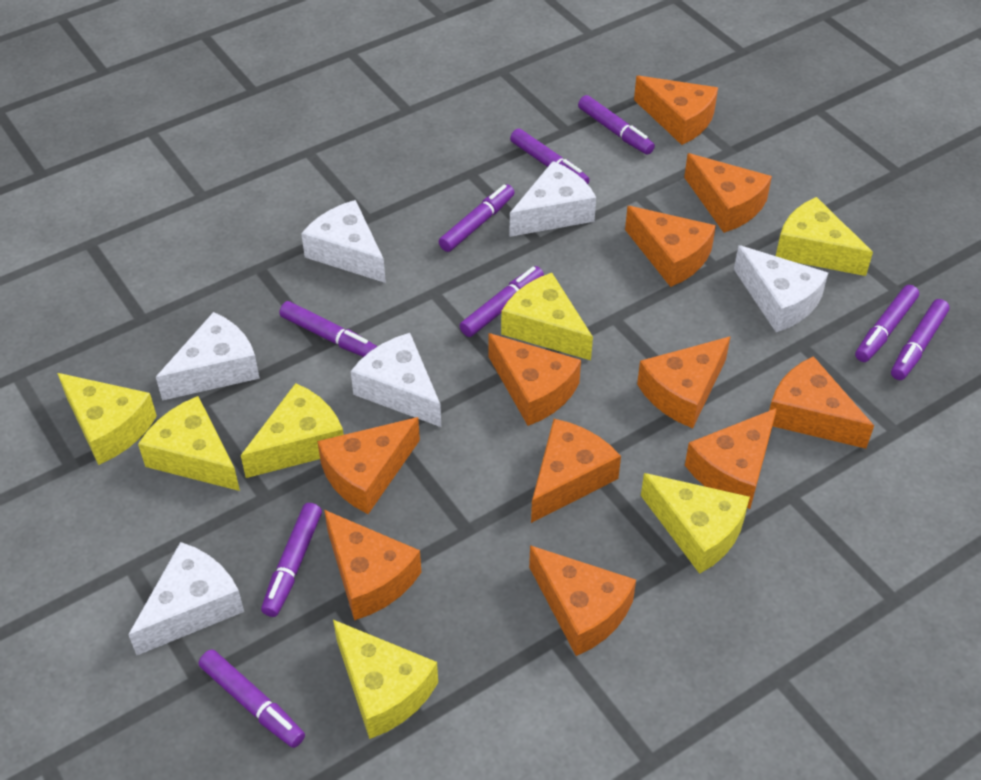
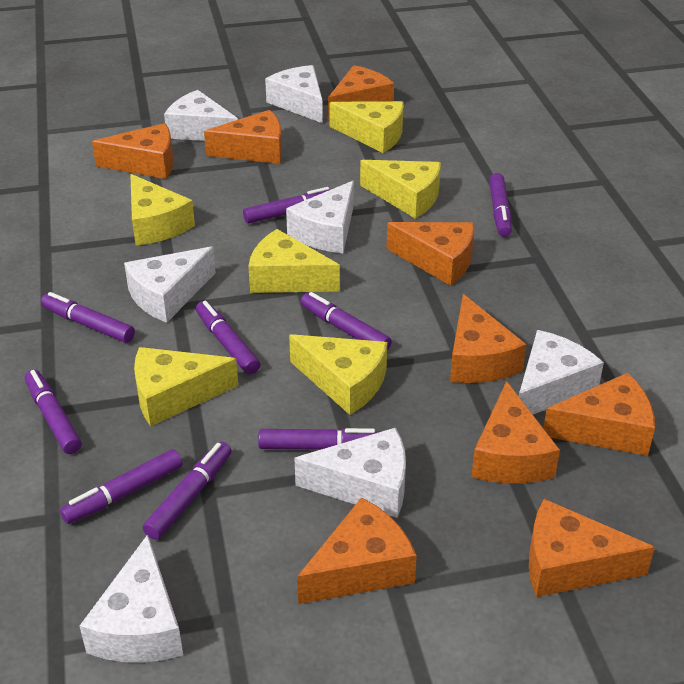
orange cheese: 11 -> 9
white cheese: 6 -> 7
yellow cheese: 7 -> 6

